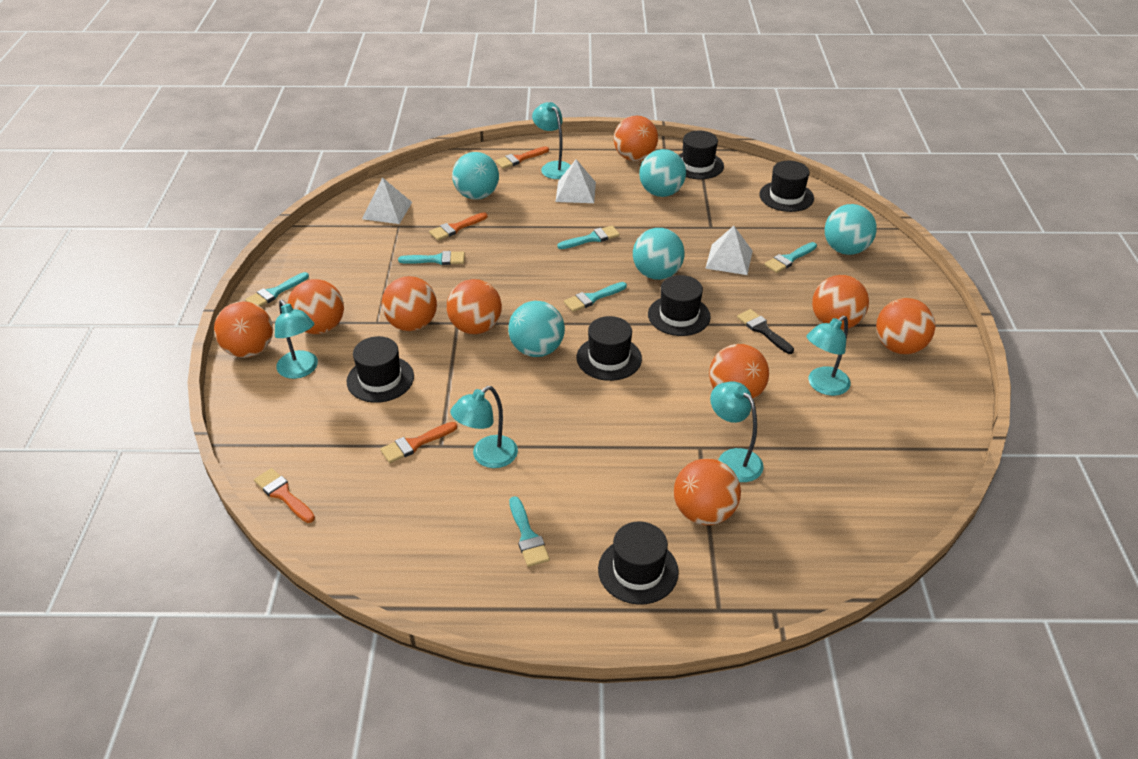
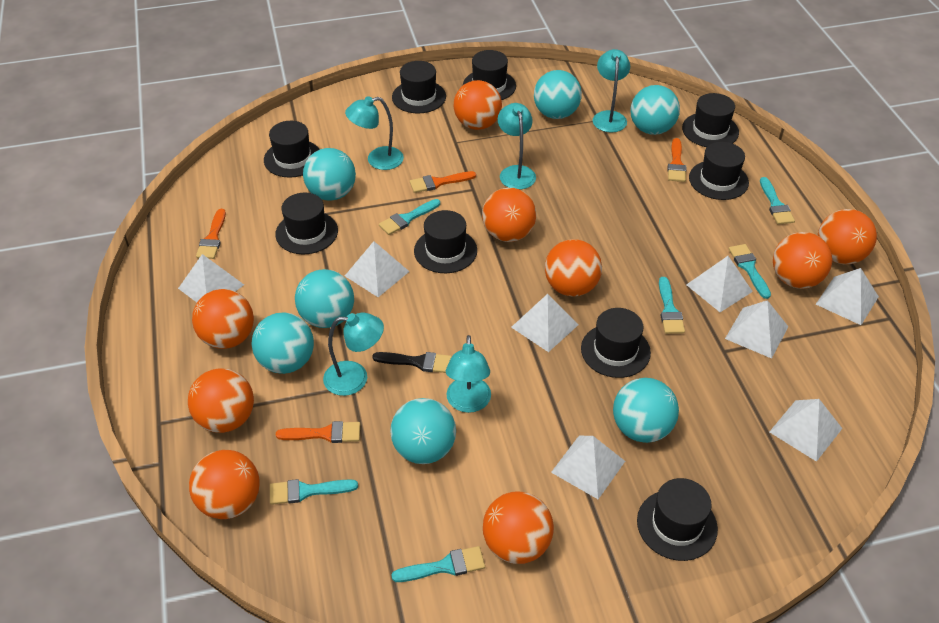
black hat: 6 -> 9
turquoise ball: 5 -> 7
white pyramid: 3 -> 8

